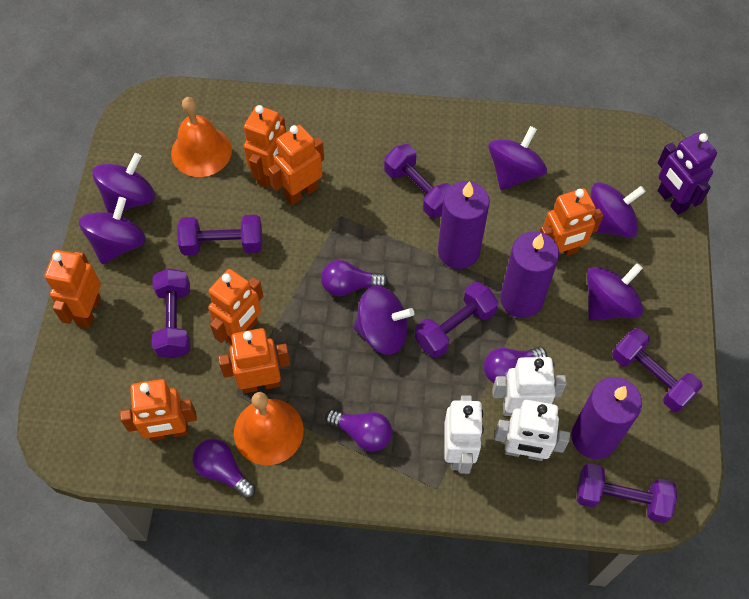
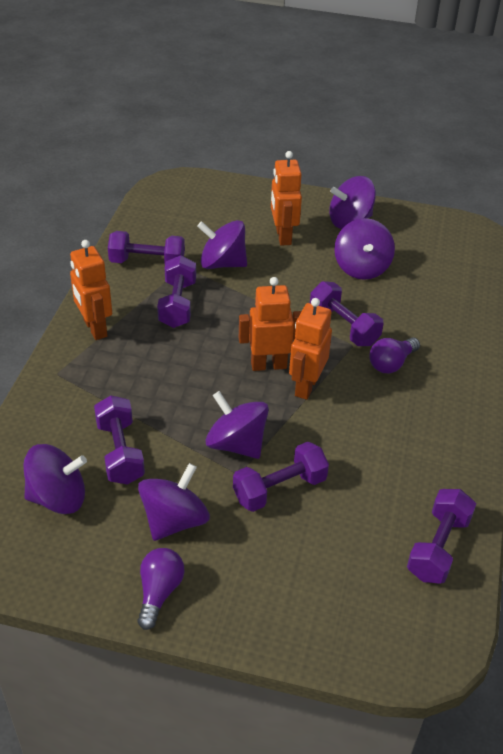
orange bell: 2 -> 0
orange robot: 7 -> 4
purple candle: 3 -> 0
purple light bulb: 4 -> 2
purple robot: 1 -> 0
white robot: 3 -> 0

